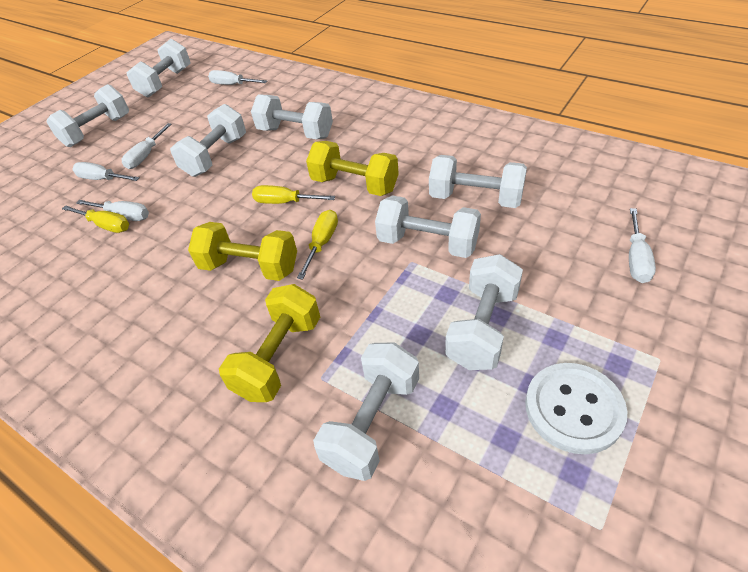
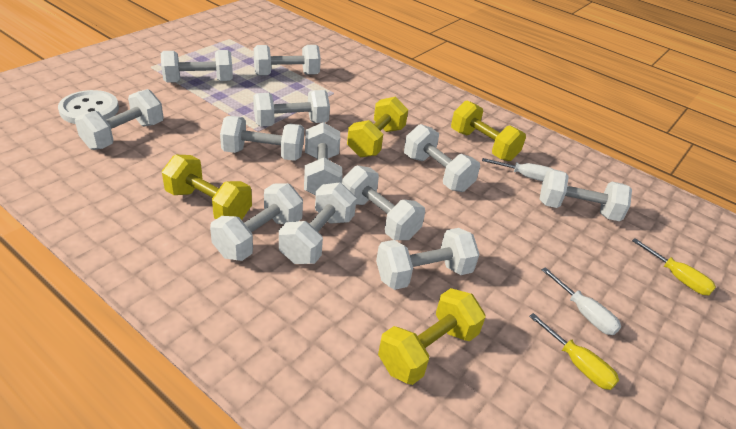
white dumbbell: 8 -> 12
white screwdriver: 5 -> 2
yellow dumbbell: 3 -> 4
yellow screwdriver: 3 -> 2

